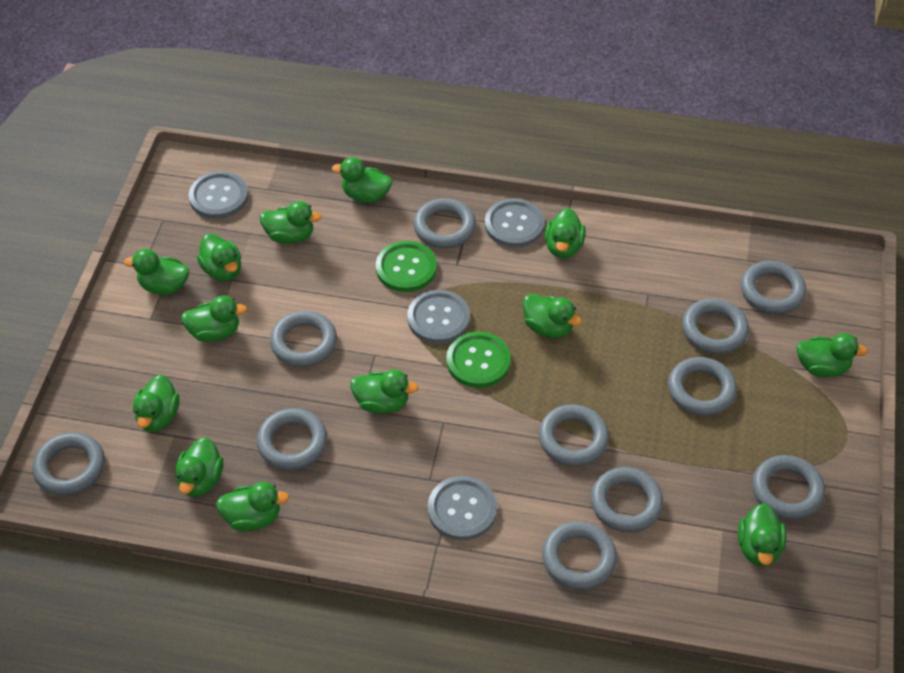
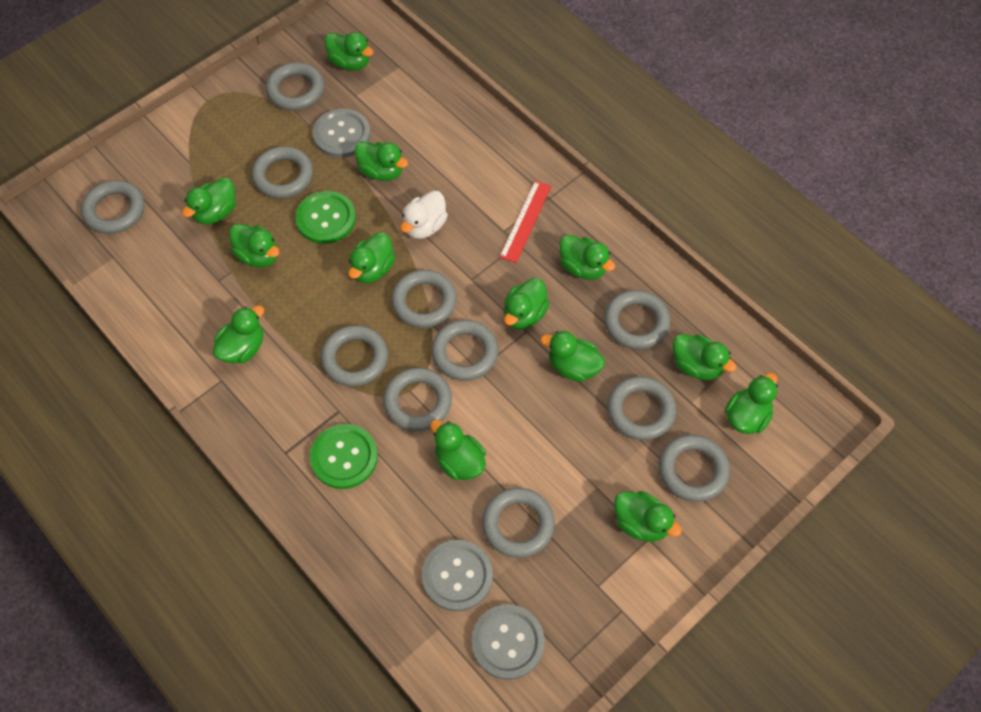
grey button: 4 -> 3
red ruler: 0 -> 1
white duck: 0 -> 1

